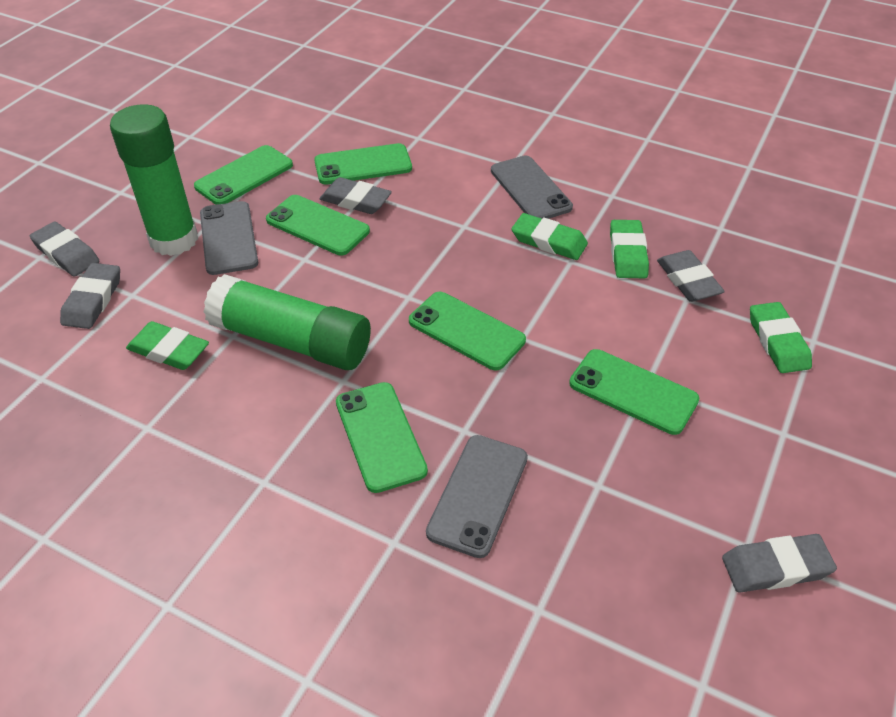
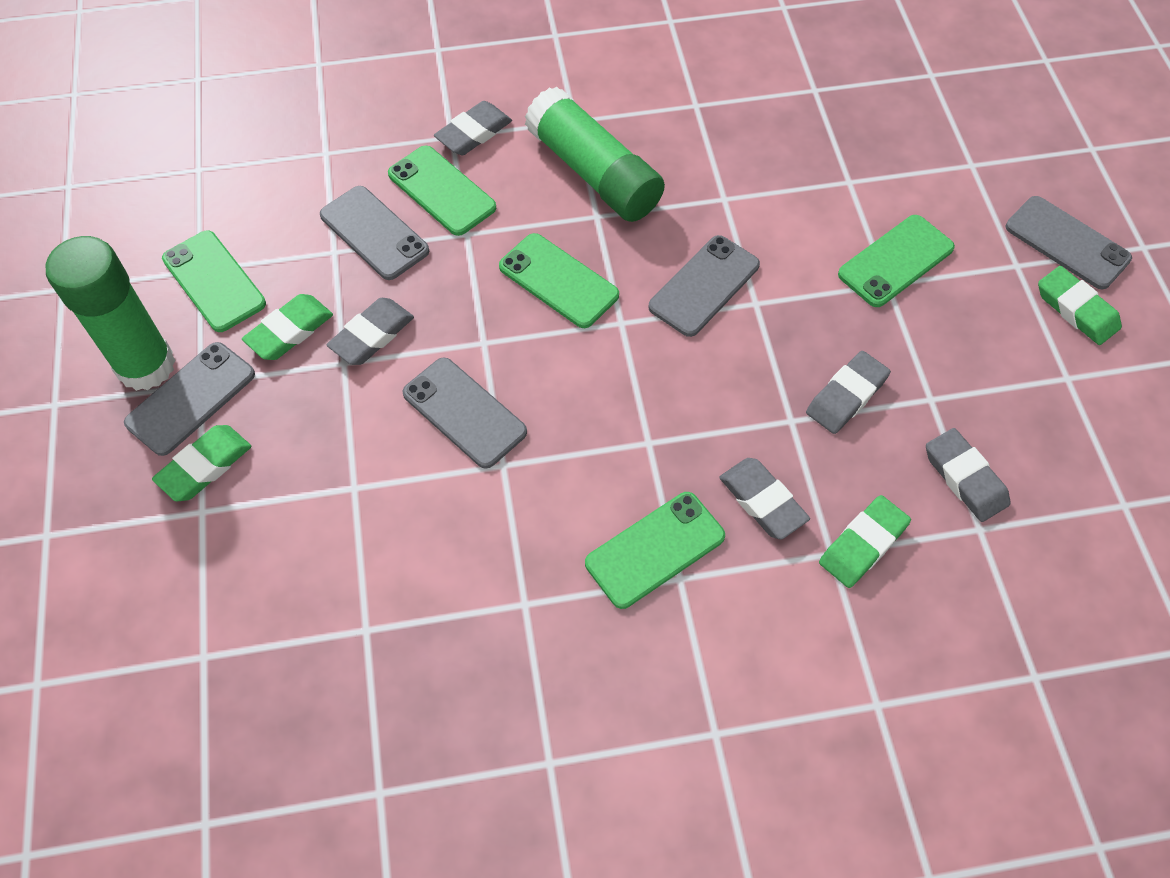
green phone: 6 -> 5
grey phone: 3 -> 5

